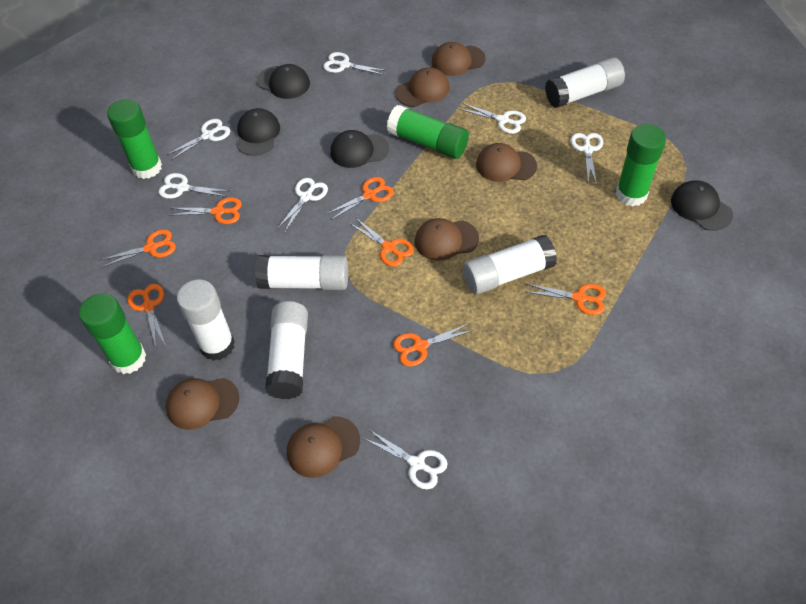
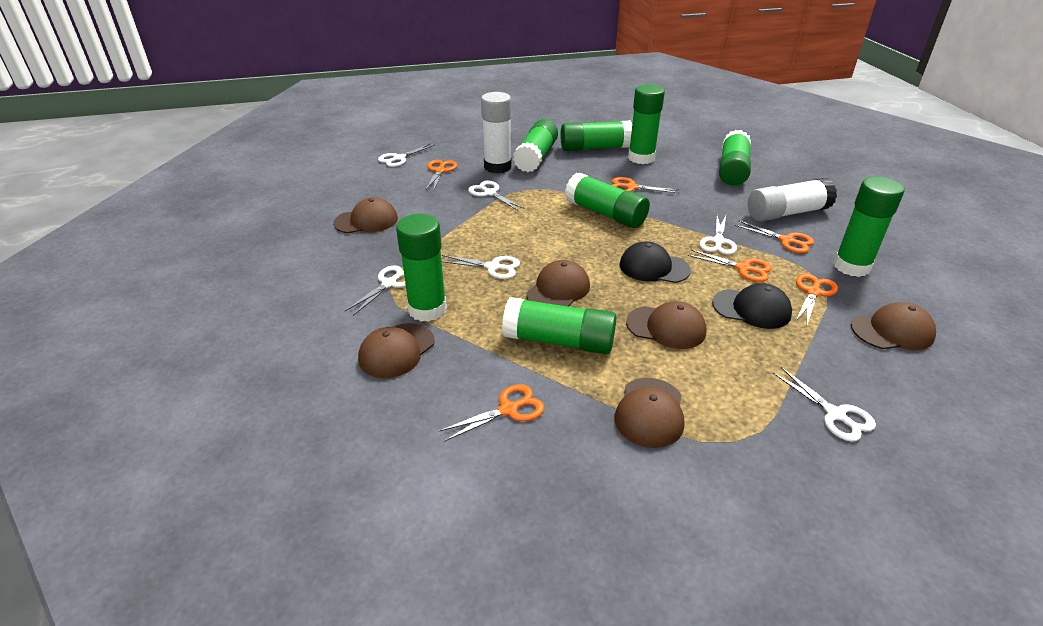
black cap: 4 -> 2
green glue stick: 4 -> 8
orange scissors: 7 -> 6
white glue stick: 5 -> 2
white scissors: 7 -> 6

